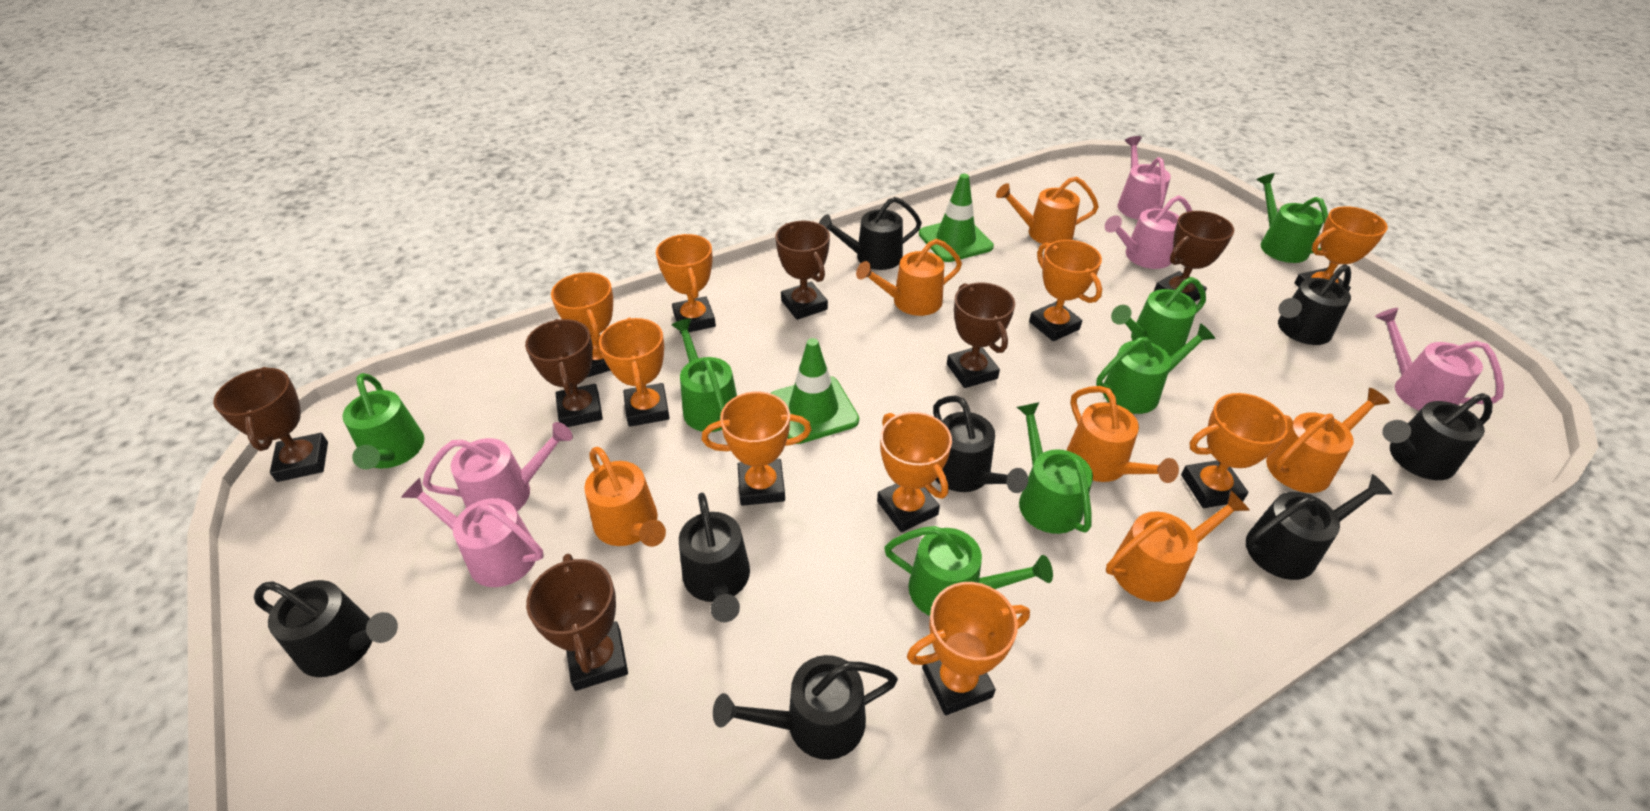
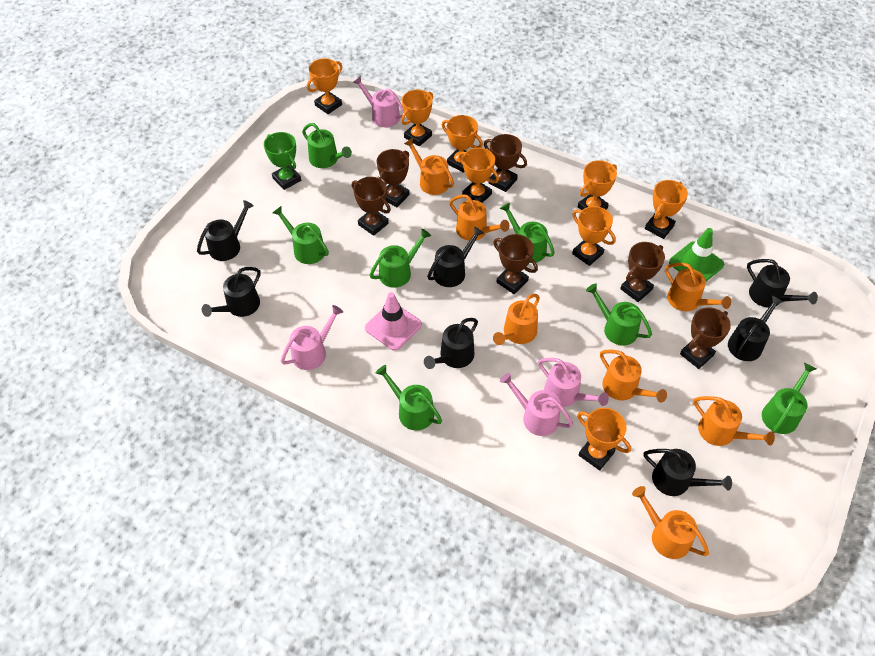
black watering can: 8 -> 7
green traffic cone: 2 -> 1
green trophy: 0 -> 1
orange trophy: 9 -> 8
orange watering can: 6 -> 7
pink traffic cone: 0 -> 1
pink watering can: 5 -> 4

